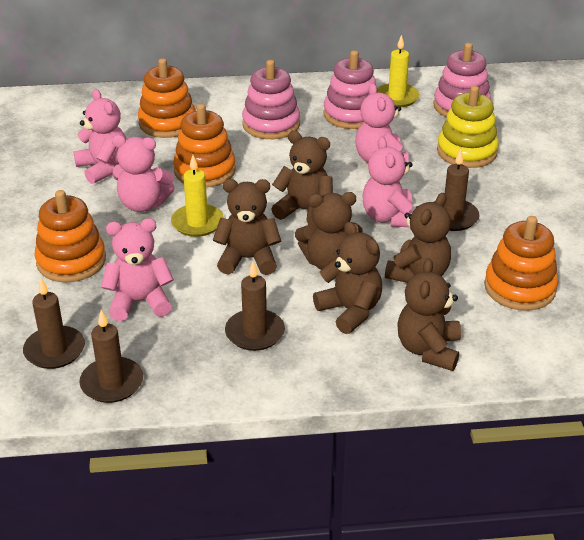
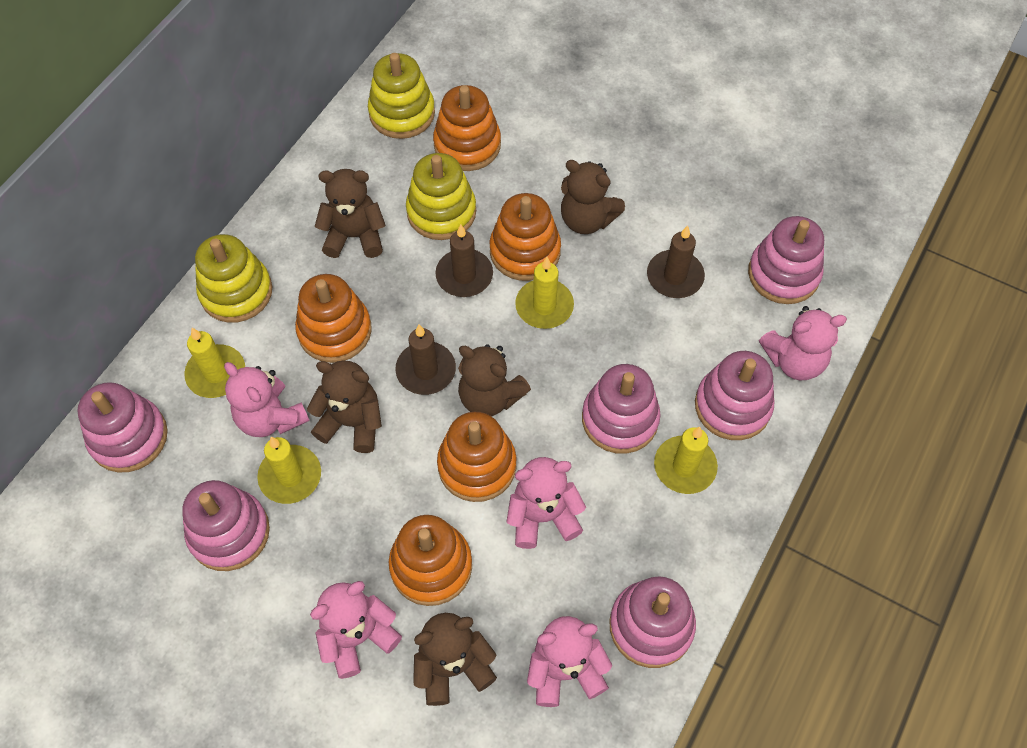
brown candle: 4 -> 3
brown teddy bear: 6 -> 5
orange stacking toy: 4 -> 5
pink stacking toy: 3 -> 6
yellow candle: 2 -> 4
yellow stacking toy: 1 -> 3

